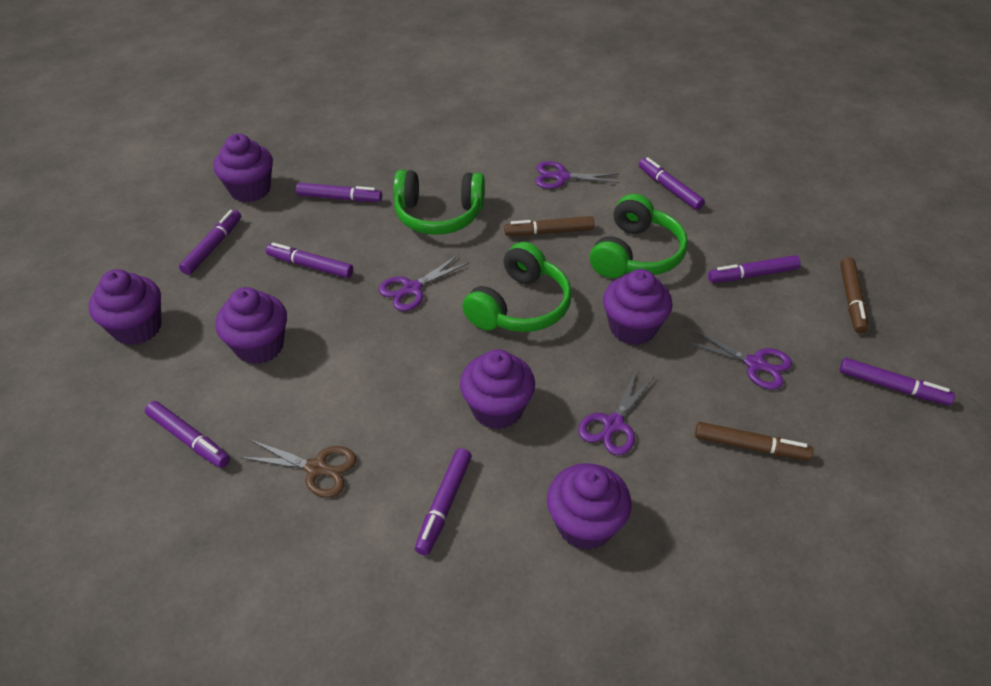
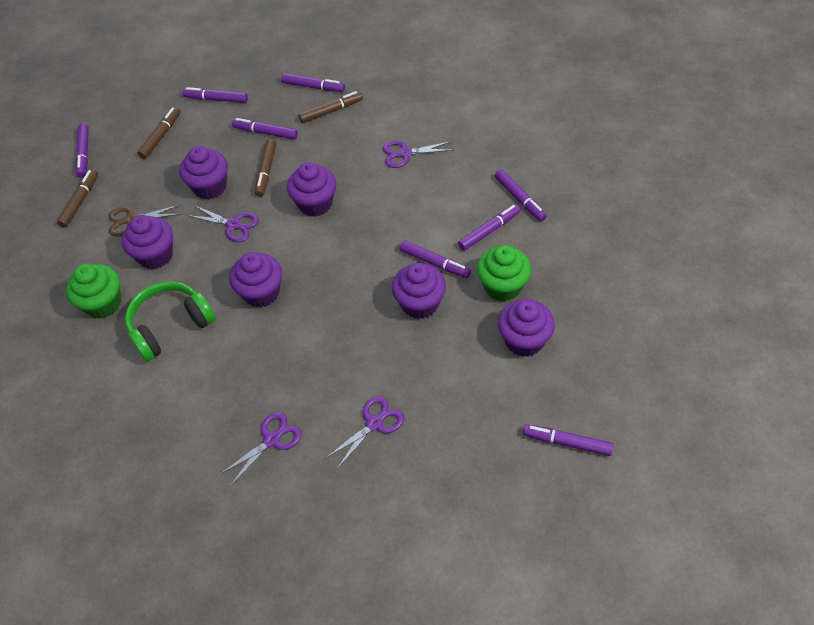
brown marker: 3 -> 4
green cupcake: 0 -> 2
green headphones: 3 -> 1

